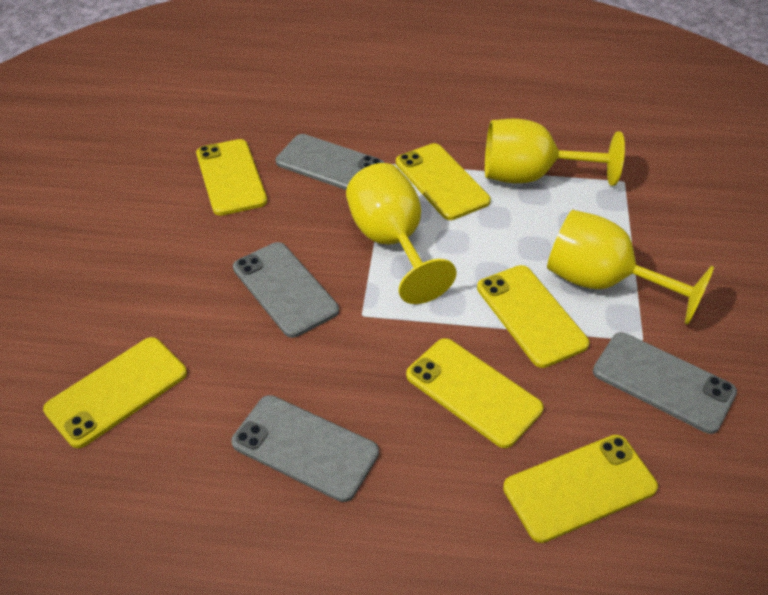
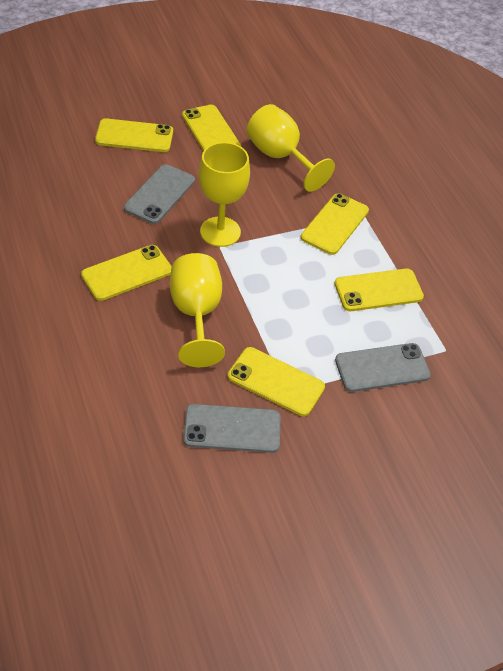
grey phone: 4 -> 3

